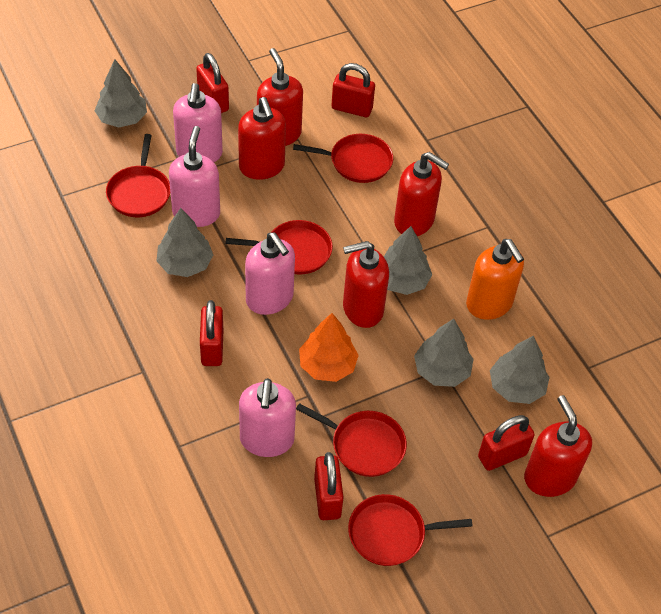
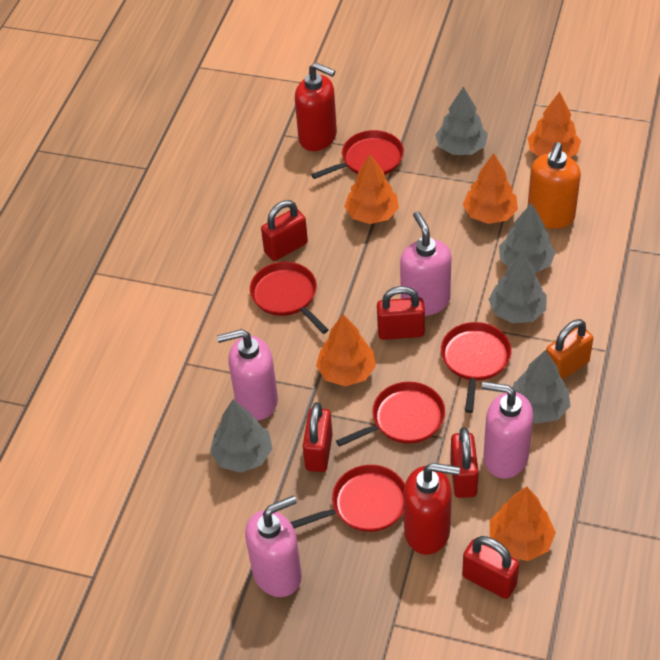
orange padlock: 0 -> 1
orange tree: 1 -> 5
red soap dispenser: 5 -> 2

